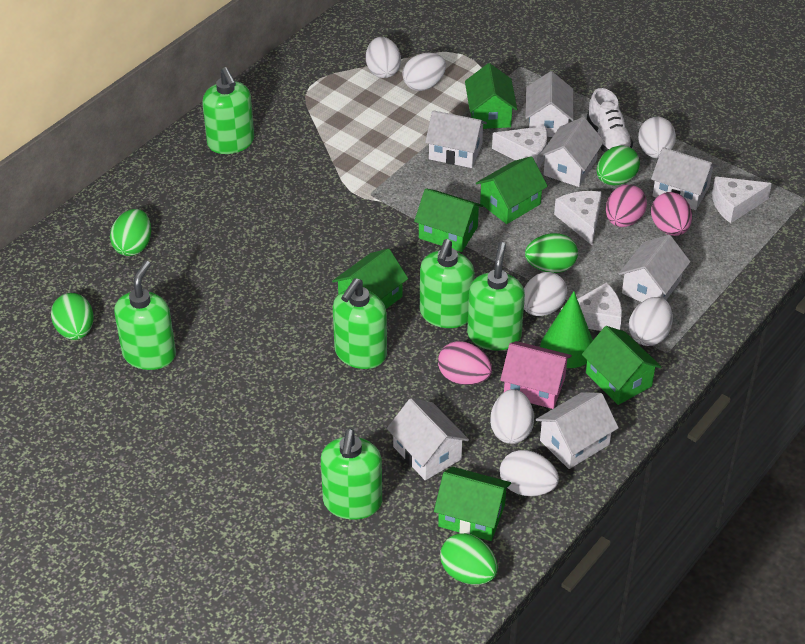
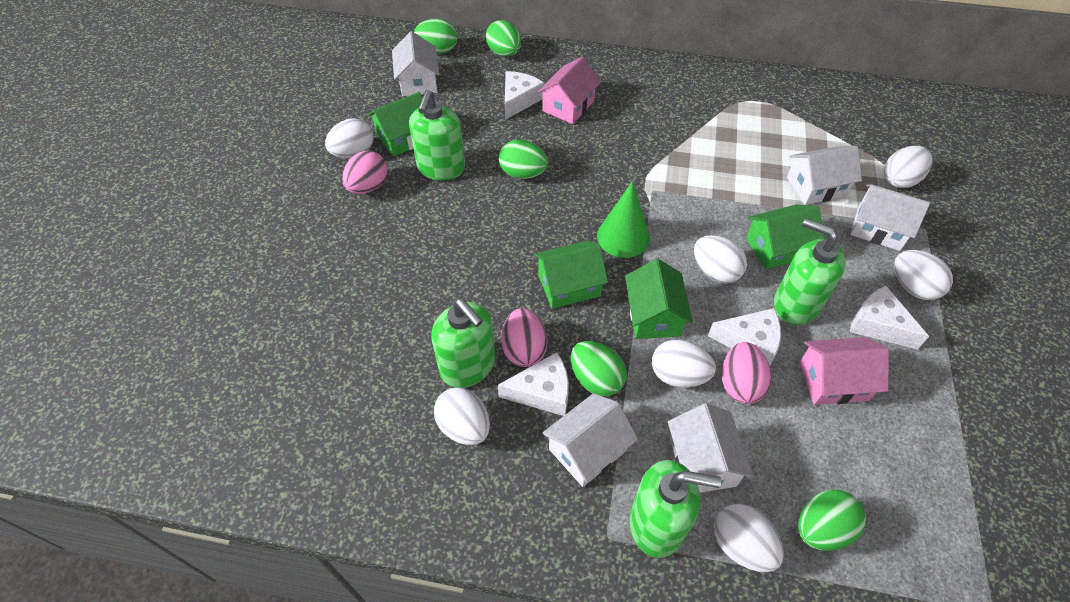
green house: 6 -> 4
green soap dispenser: 6 -> 4
pink house: 1 -> 2
white house: 7 -> 5
white shoe: 1 -> 0

